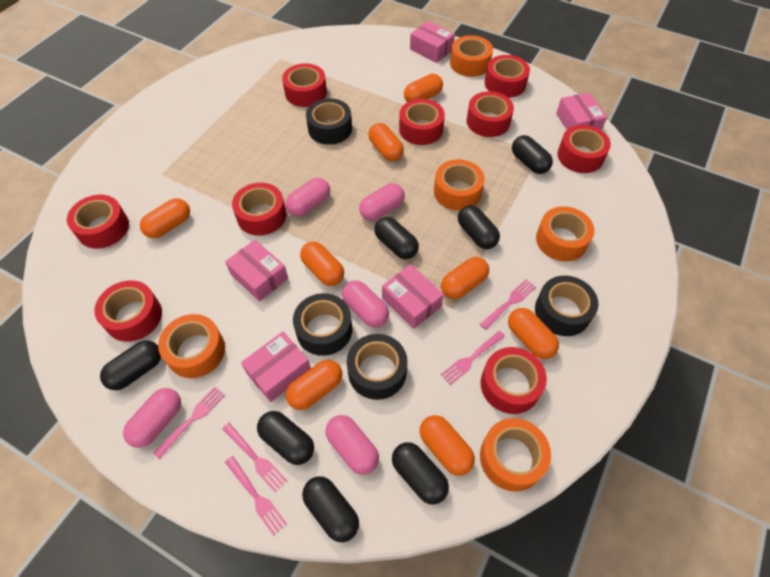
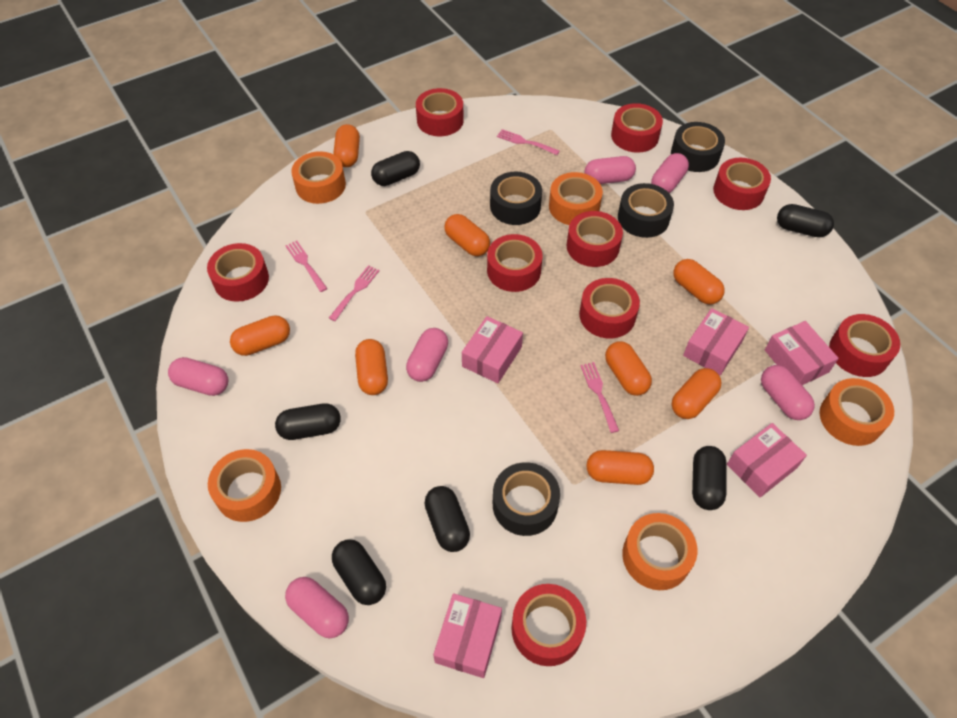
black capsule: 7 -> 6
pink capsule: 5 -> 6
pink fork: 5 -> 4

